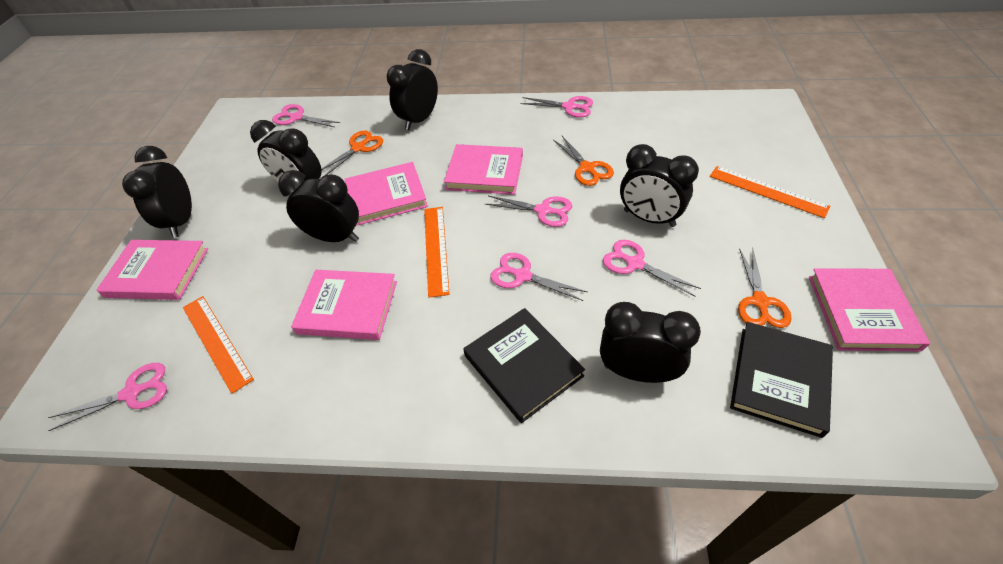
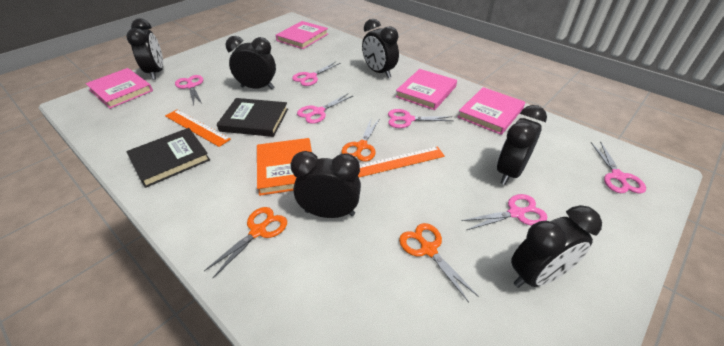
orange book: 0 -> 1
orange ruler: 3 -> 2
pink book: 5 -> 4

